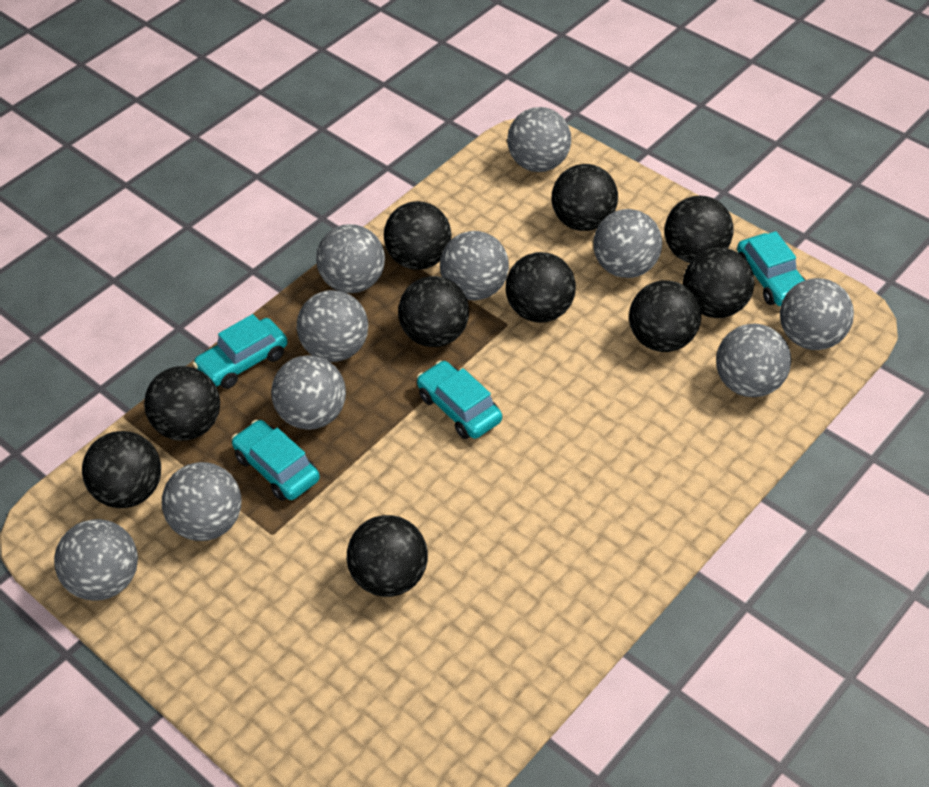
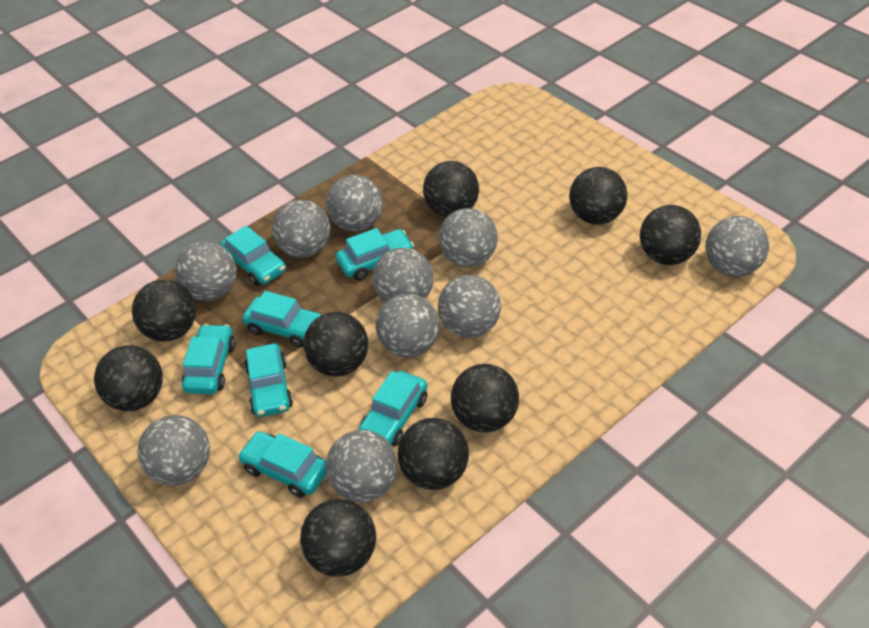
black ball: 10 -> 9
turquoise car: 4 -> 7

